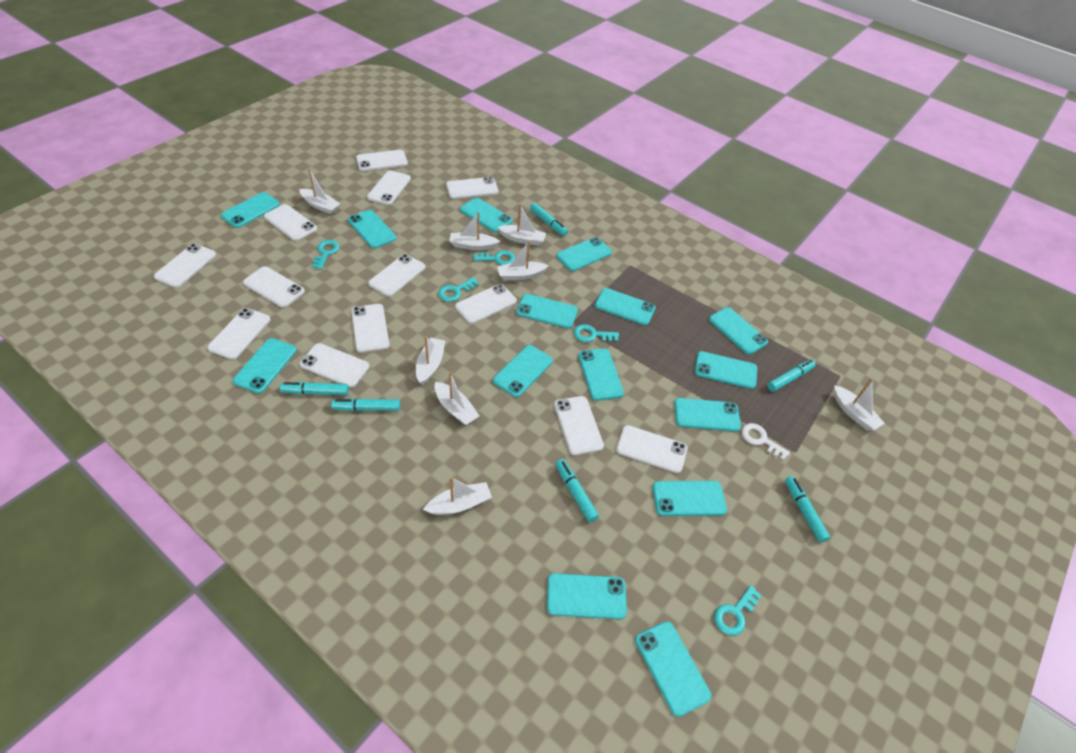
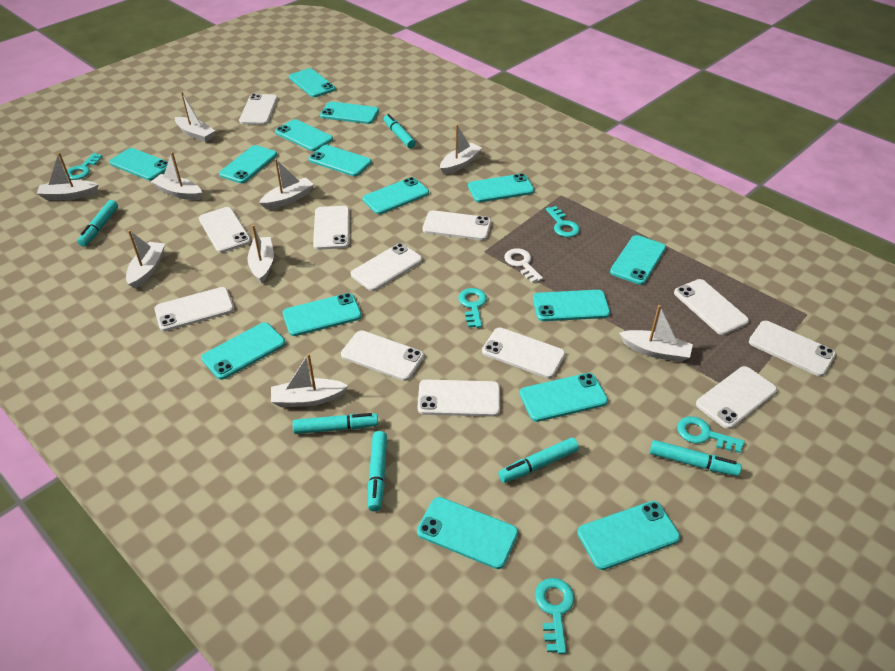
white boat: 8 -> 9
white phone: 13 -> 12

